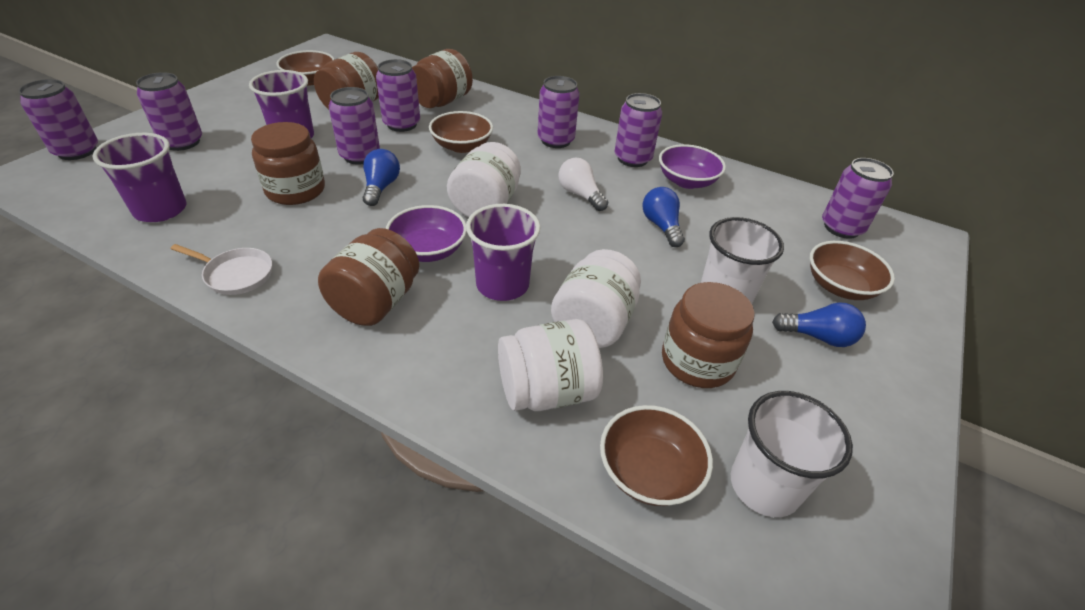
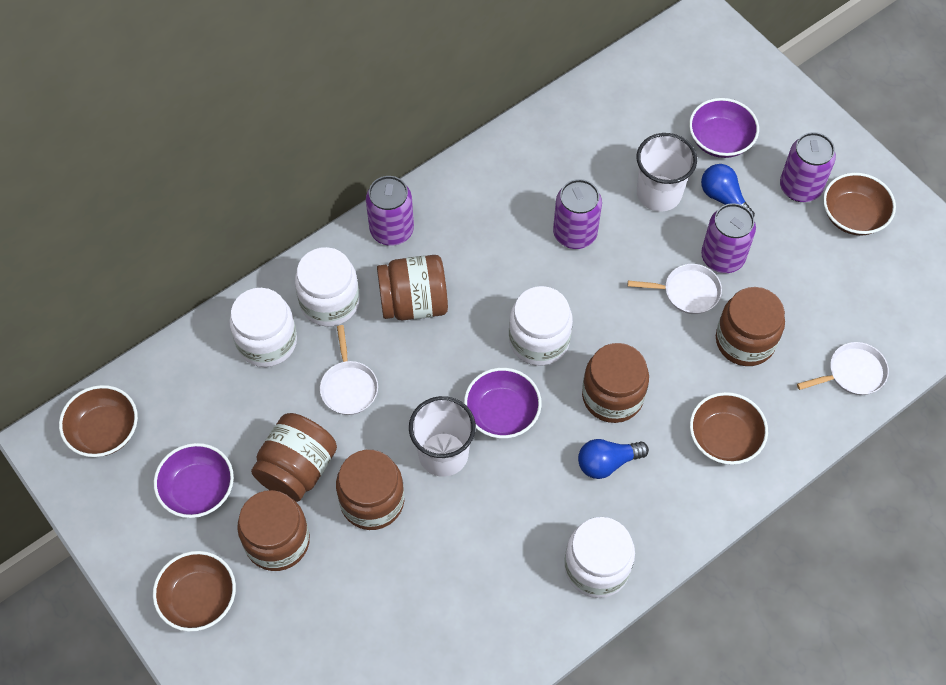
blue light bulb: 3 -> 2
brown jar: 5 -> 6
purple bowl: 2 -> 3
purple can: 7 -> 4
purple cup: 3 -> 0
white jar: 3 -> 4
white light bulb: 1 -> 0
white pan: 1 -> 3

